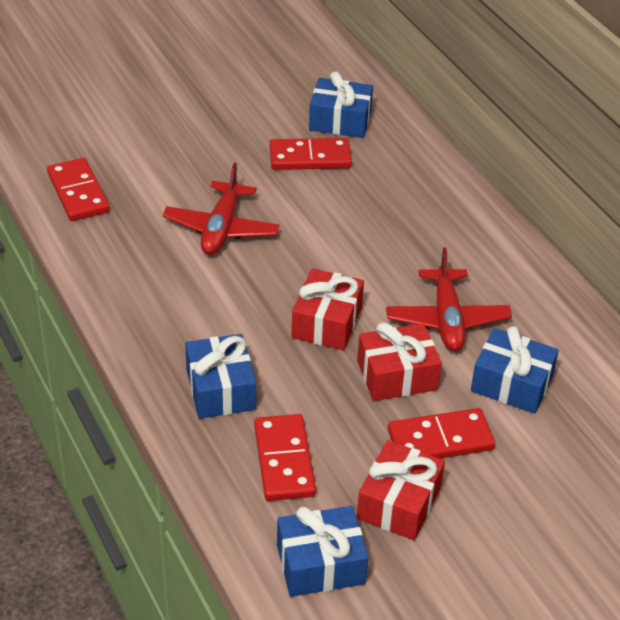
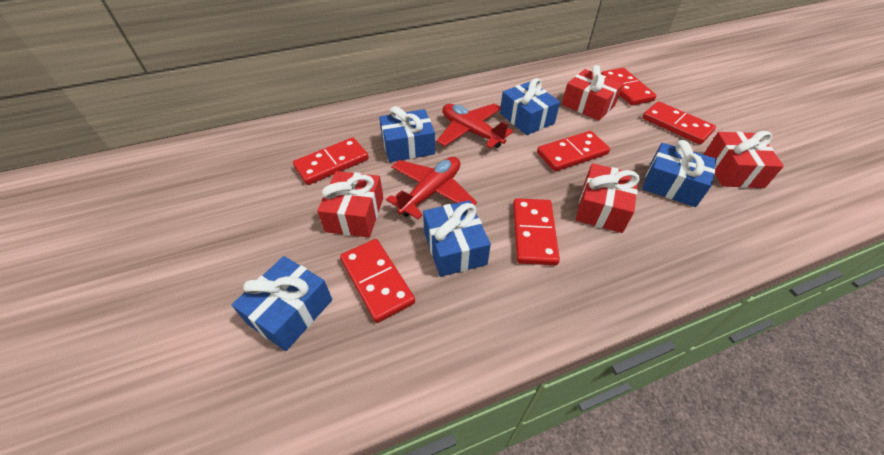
blue gift: 4 -> 5
red domino: 4 -> 6
red gift: 3 -> 4

